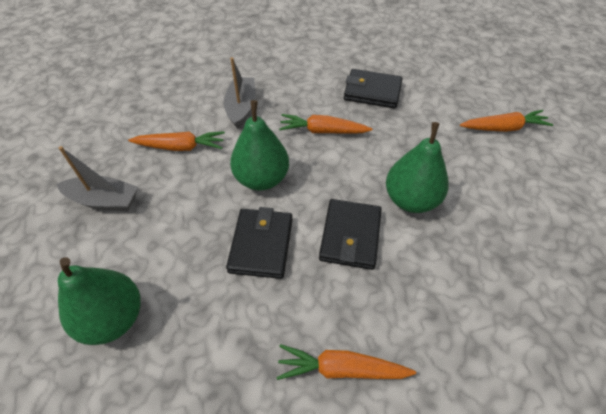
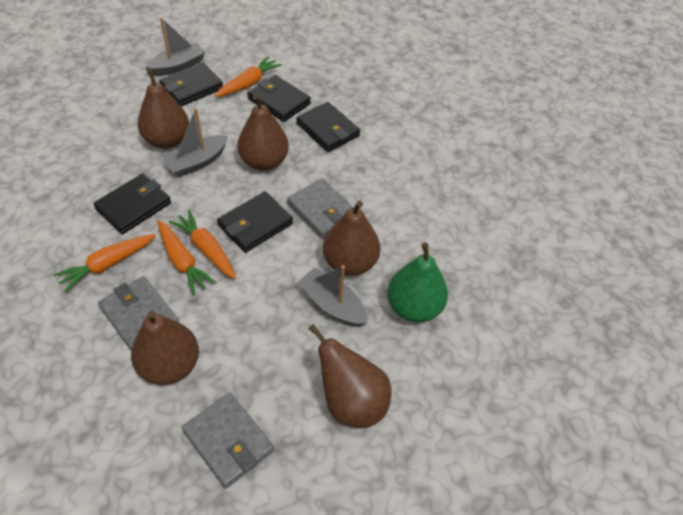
black wallet: 3 -> 5
brown pear: 0 -> 5
green pear: 3 -> 1
grey boat: 2 -> 3
grey wallet: 0 -> 3

